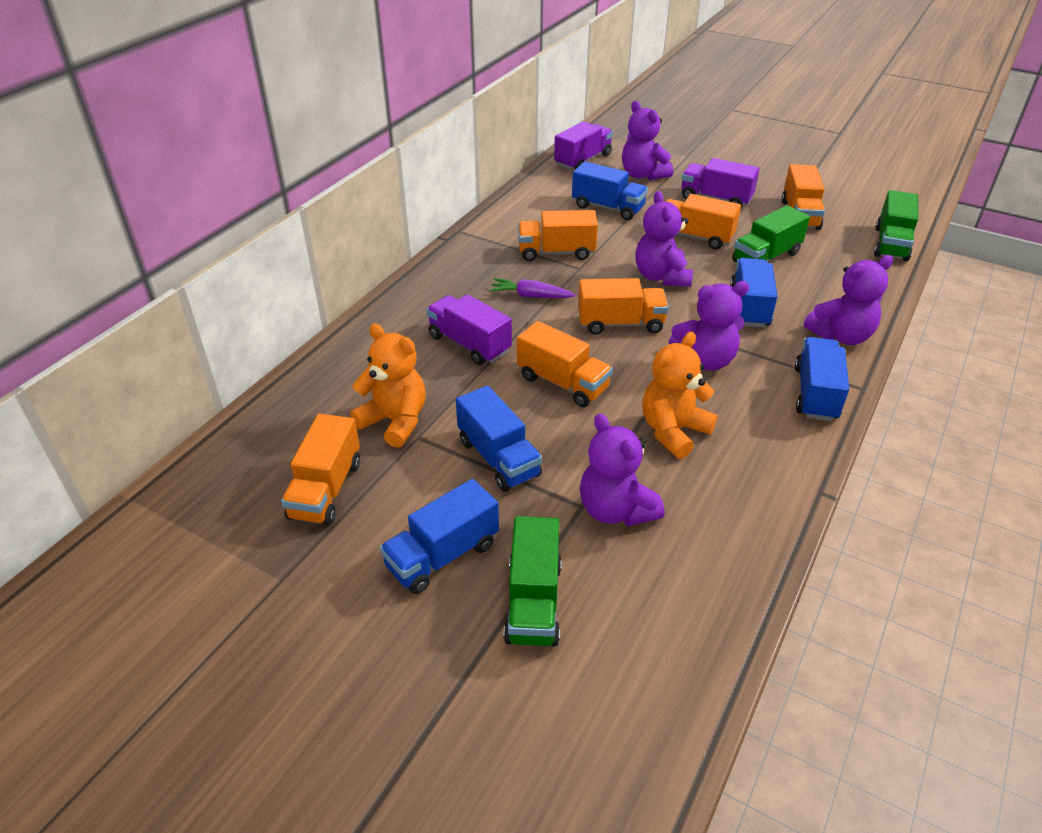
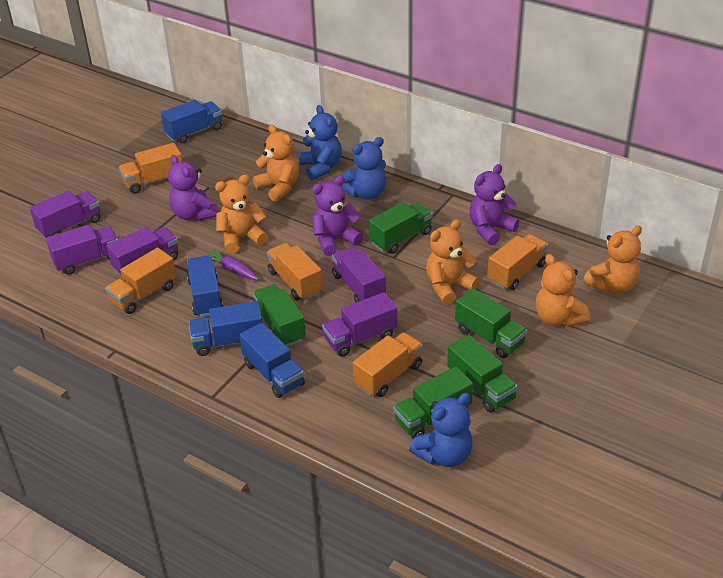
blue teddy bear: 0 -> 3
blue truck: 5 -> 4
green truck: 3 -> 5
orange teddy bear: 2 -> 5
orange truck: 6 -> 5
purple teddy bear: 5 -> 3
purple truck: 3 -> 5

